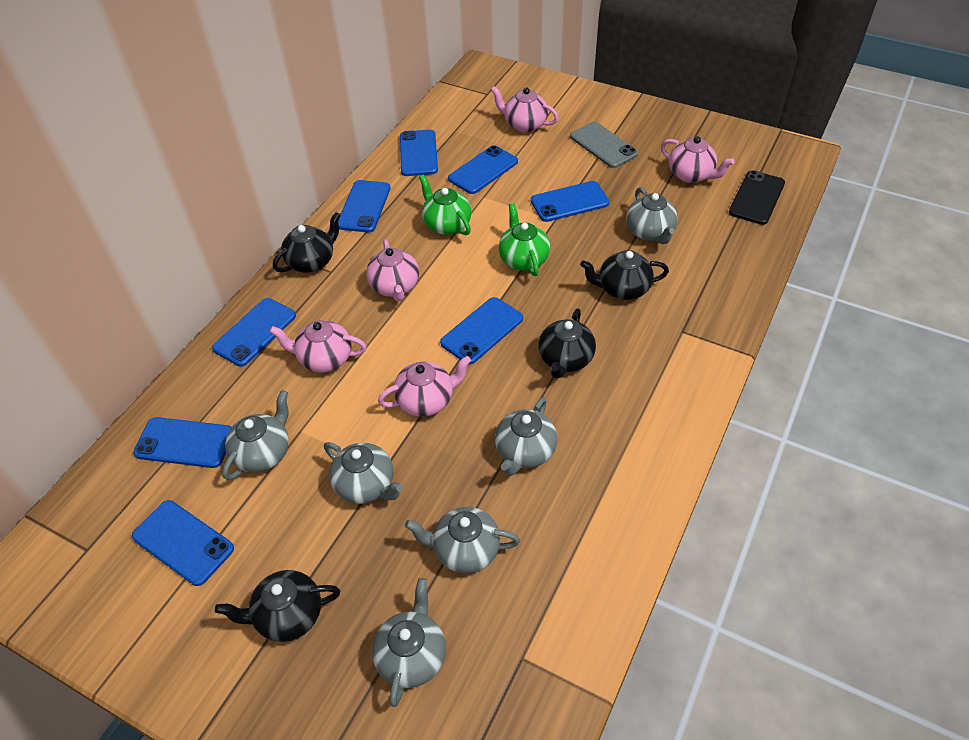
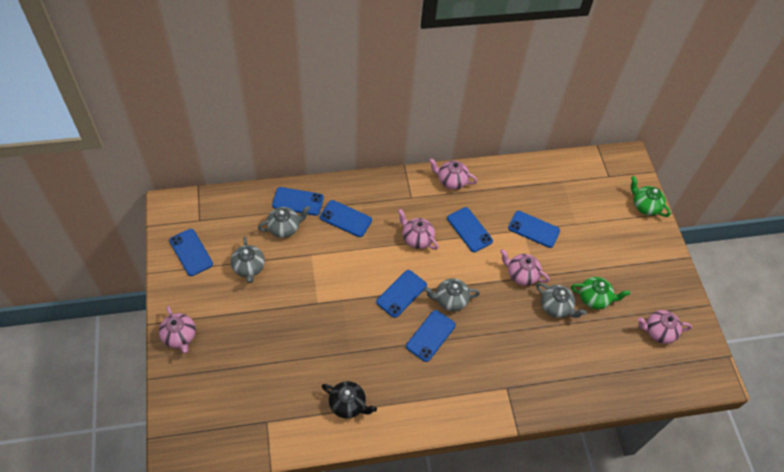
black phone: 1 -> 0
black teapot: 4 -> 1
blue phone: 8 -> 7
grey phone: 1 -> 0
grey teapot: 6 -> 4

